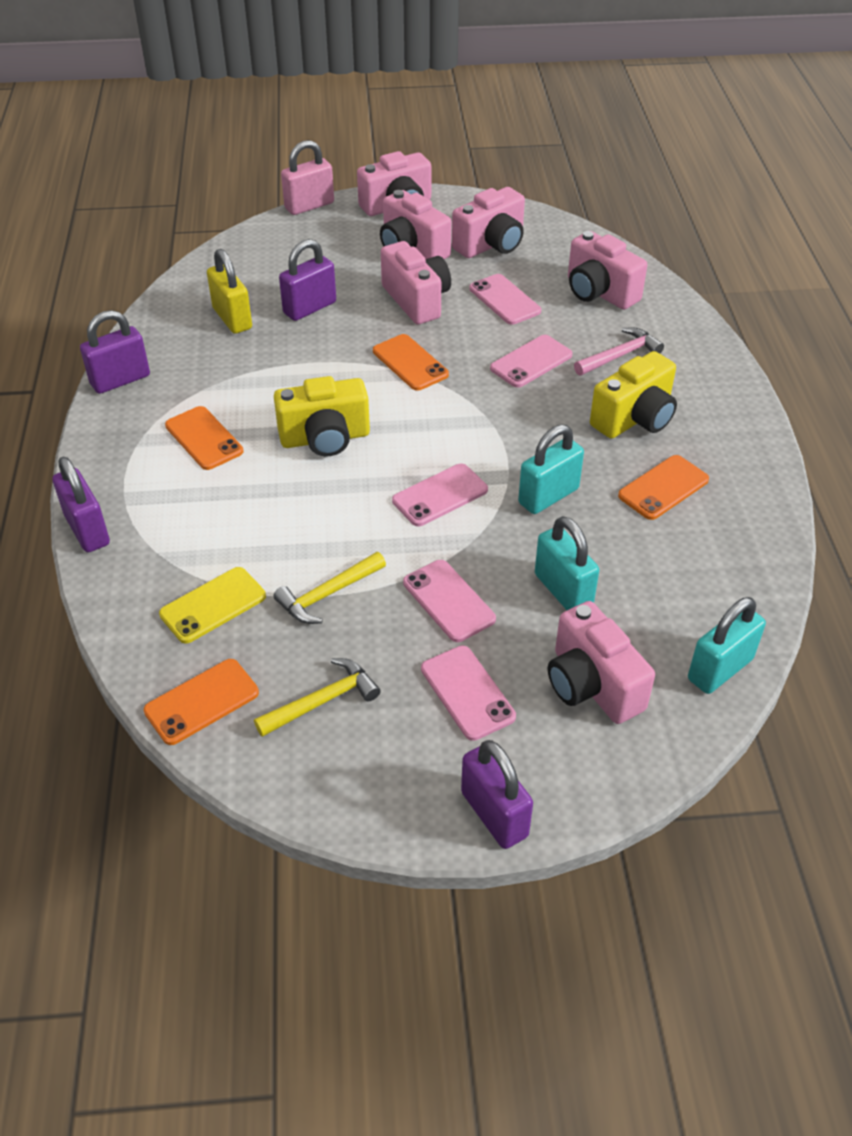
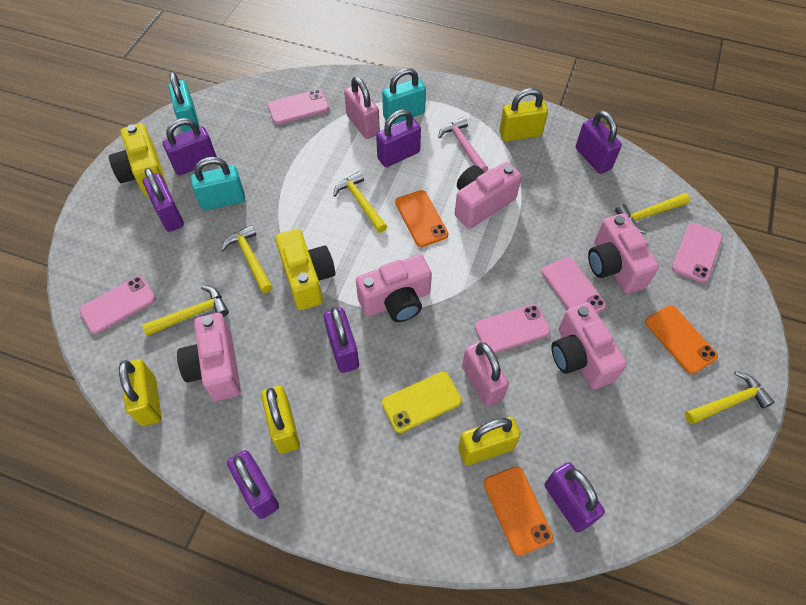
orange phone: 4 -> 3
pink camera: 6 -> 5
pink padlock: 1 -> 2
purple padlock: 4 -> 7
yellow hammer: 2 -> 5
yellow padlock: 1 -> 4

